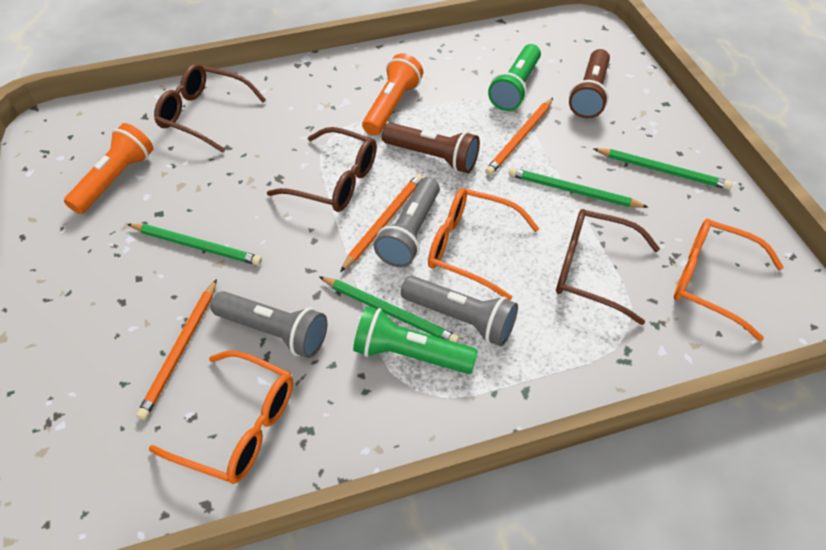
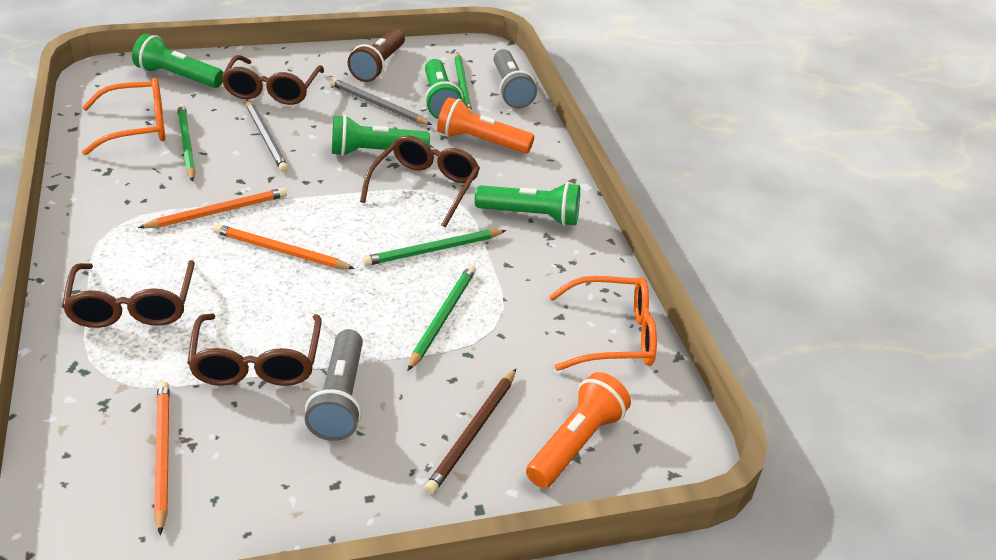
brown flashlight: 2 -> 1
brown glasses: 3 -> 4
brown pencil: 0 -> 1
green flashlight: 2 -> 4
grey flashlight: 3 -> 2
grey pencil: 0 -> 2
orange glasses: 3 -> 2

